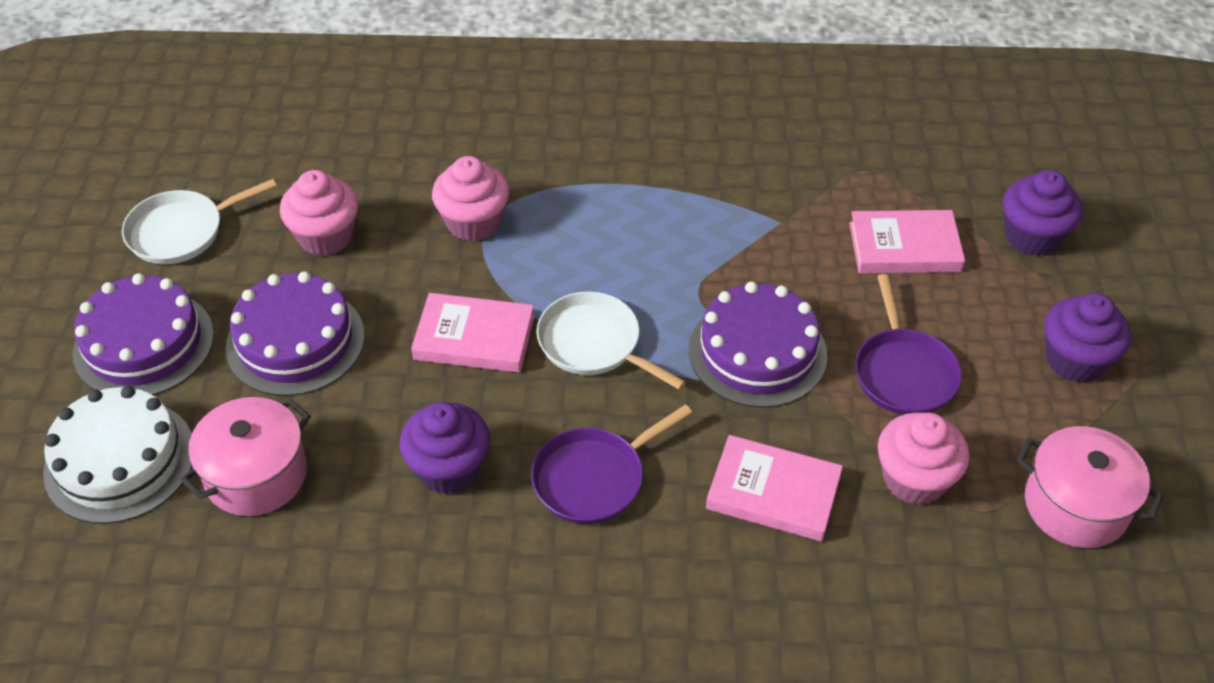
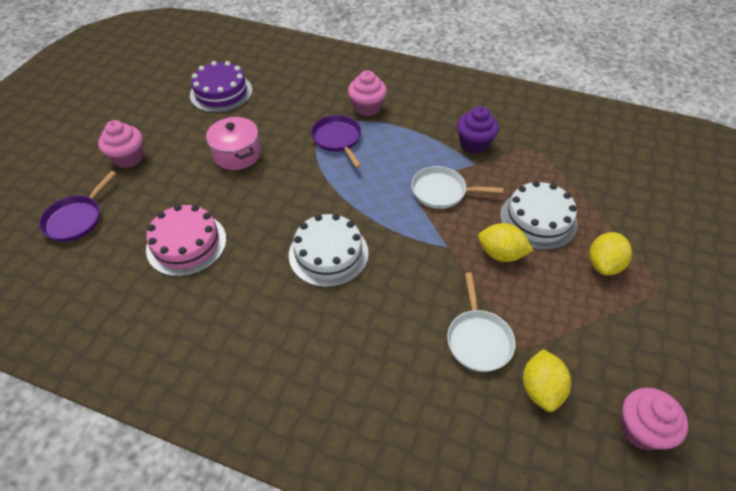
pink book: 3 -> 0
pink cake: 0 -> 1
pink pot: 2 -> 1
purple cake: 3 -> 1
purple cupcake: 3 -> 1
white cake: 1 -> 2
yellow lemon: 0 -> 3

